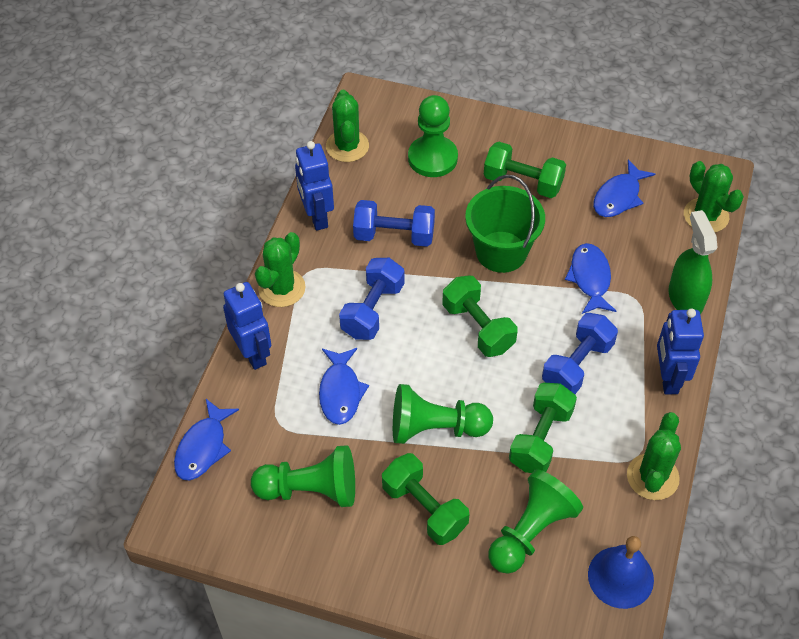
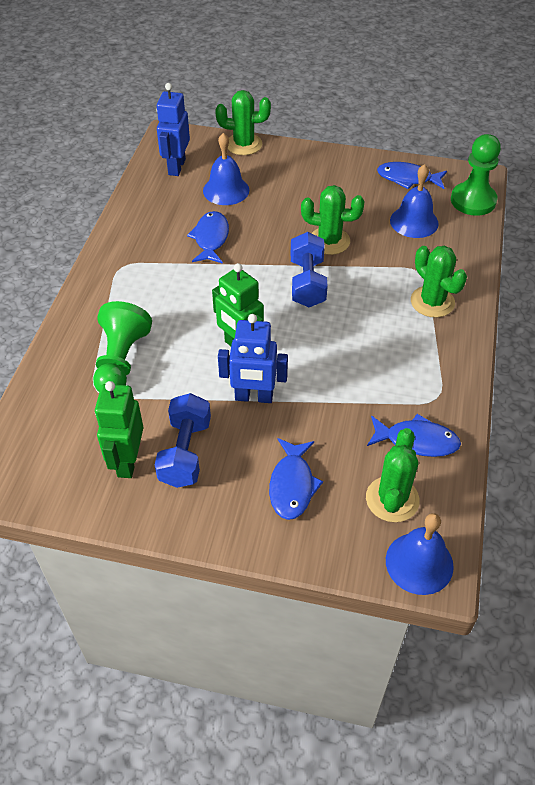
blue bell: 1 -> 3
blue dumbbell: 3 -> 2
blue robot: 3 -> 2
green bucket: 1 -> 0
green dumbbell: 4 -> 0
green pawn: 4 -> 2
green robot: 0 -> 2
green spray bottle: 1 -> 0

